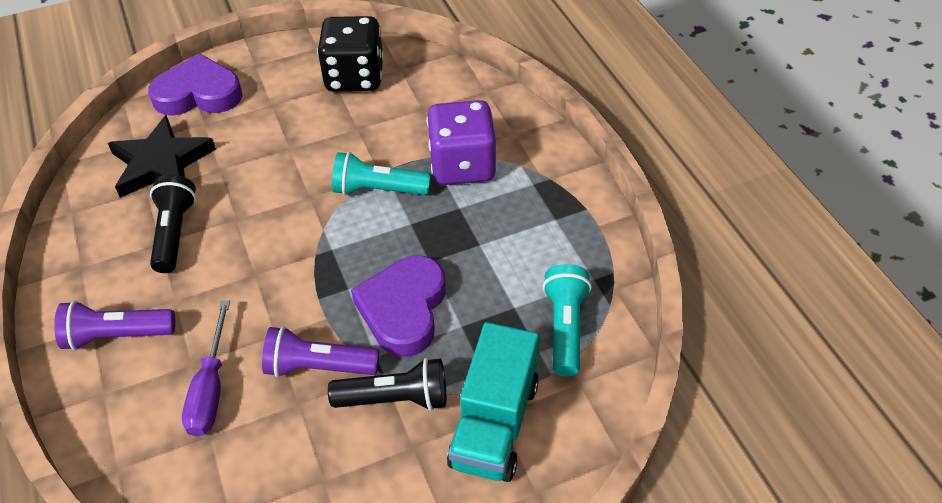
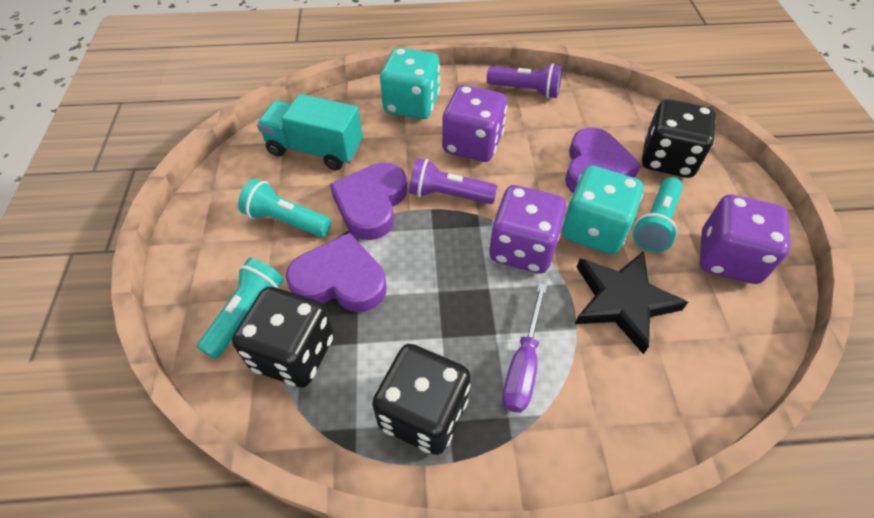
black dice: 1 -> 3
black flashlight: 2 -> 0
purple dice: 1 -> 3
purple heart: 2 -> 3
turquoise dice: 0 -> 2
turquoise flashlight: 2 -> 3

